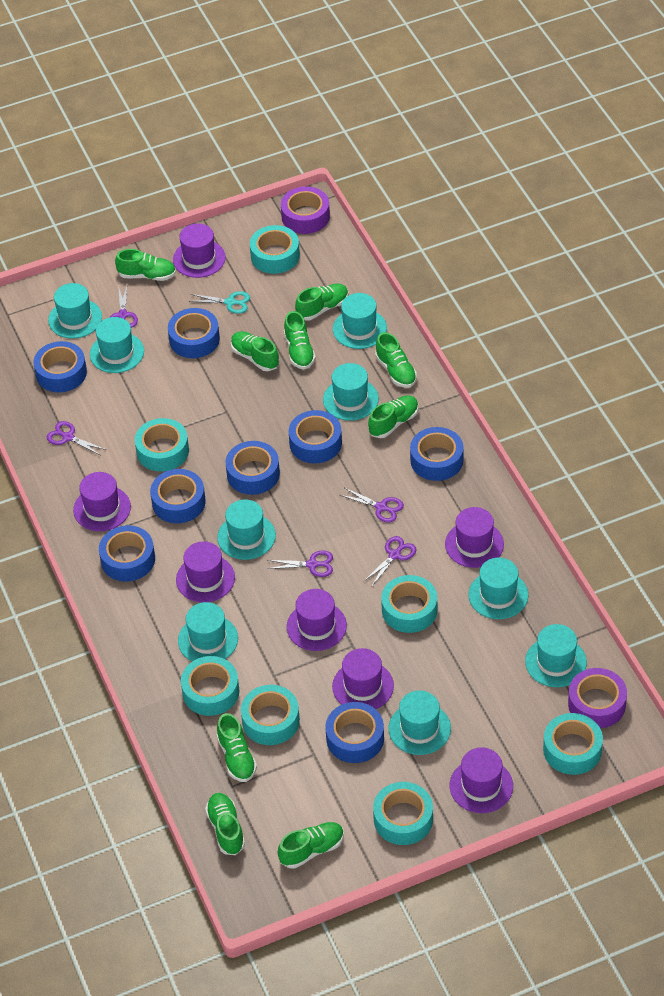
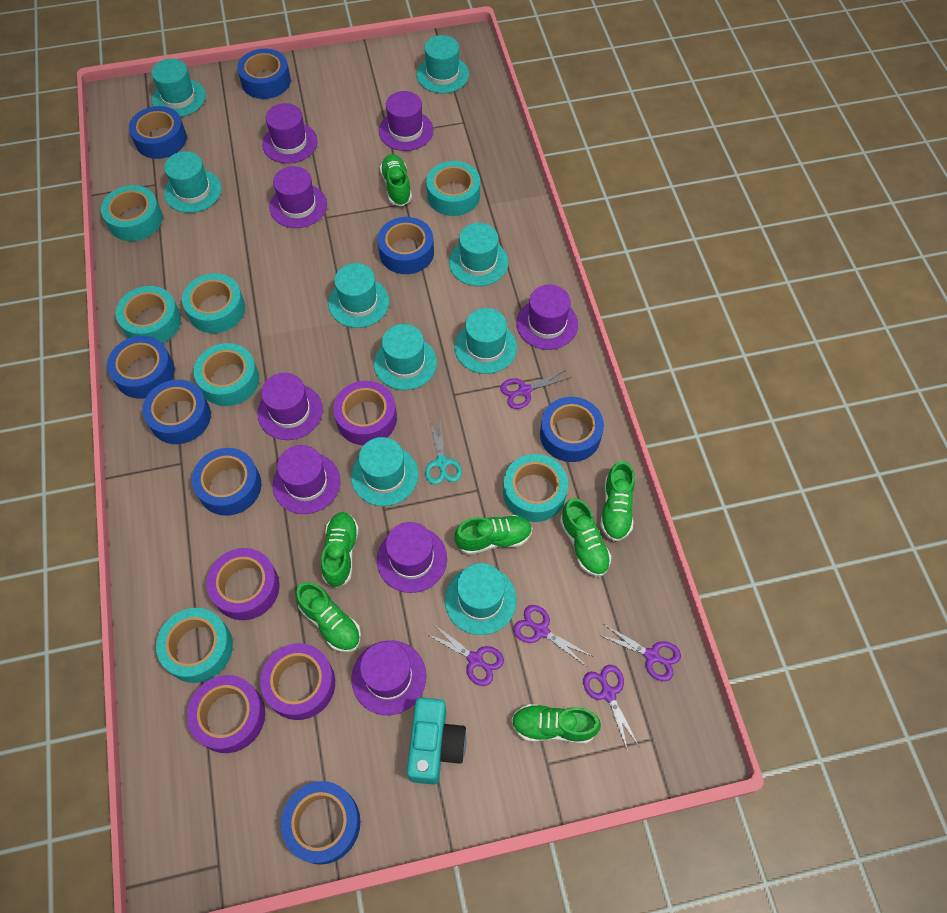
green shoe: 9 -> 7
purple hat: 7 -> 8
purple tape: 2 -> 4
turquoise camera: 0 -> 1

